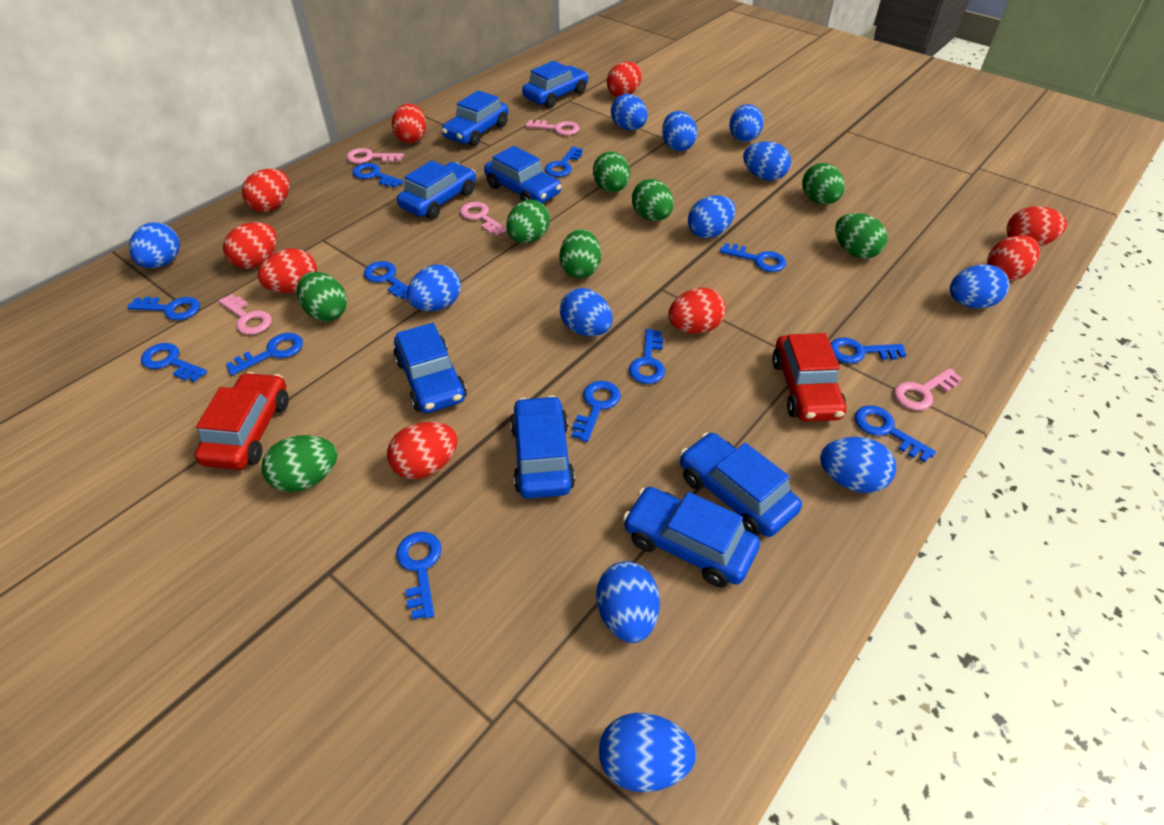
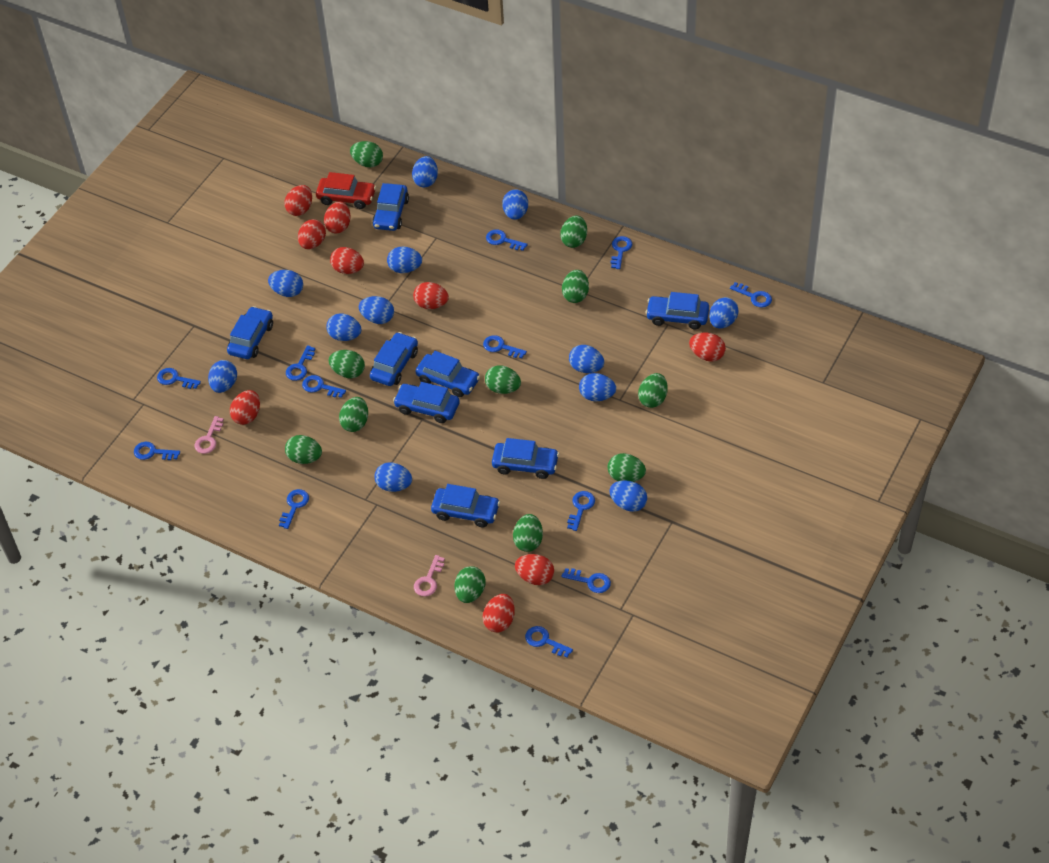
green egg: 8 -> 11
pink key: 5 -> 2
red car: 2 -> 1

